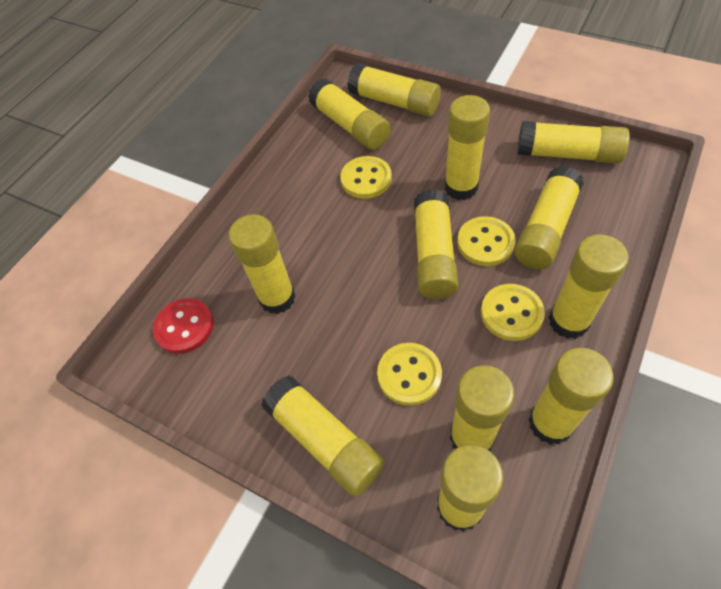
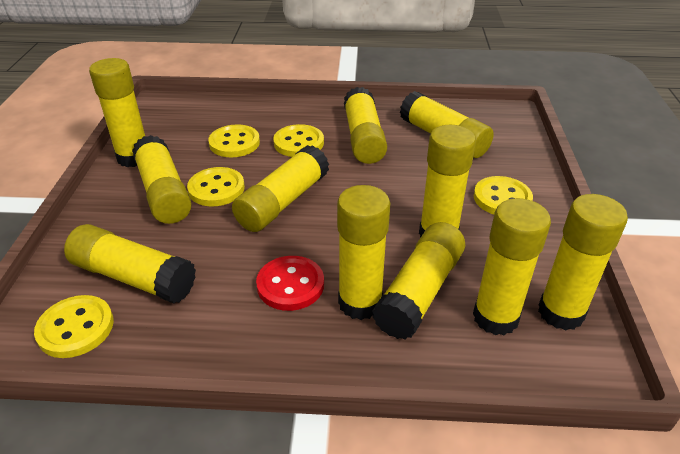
yellow button: 4 -> 5
yellow glue stick: 12 -> 11

